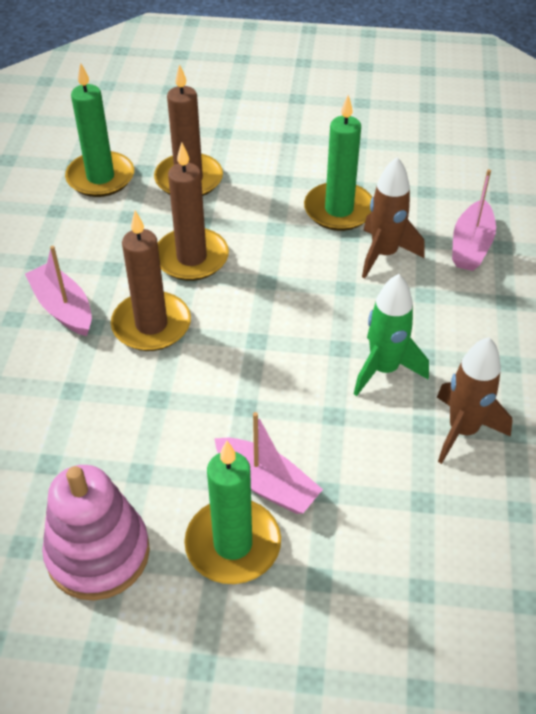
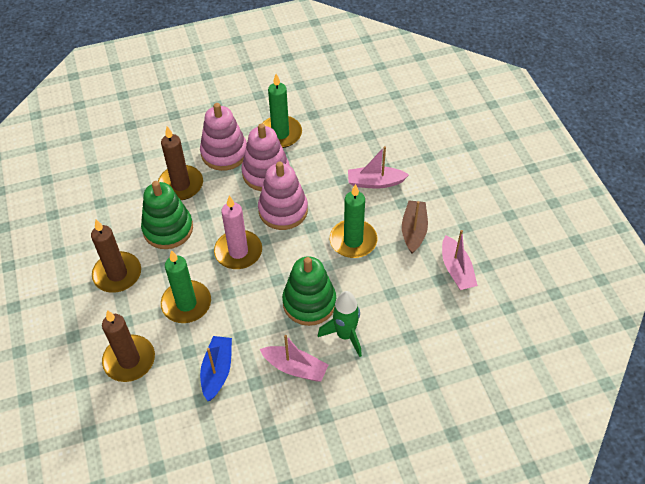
blue boat: 0 -> 1
brown boat: 0 -> 1
brown rocket: 2 -> 0
green stacking toy: 0 -> 2
pink candle: 0 -> 1
pink stacking toy: 1 -> 3

